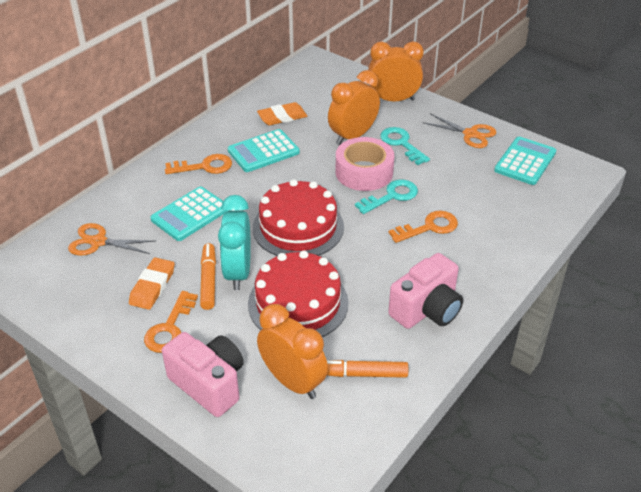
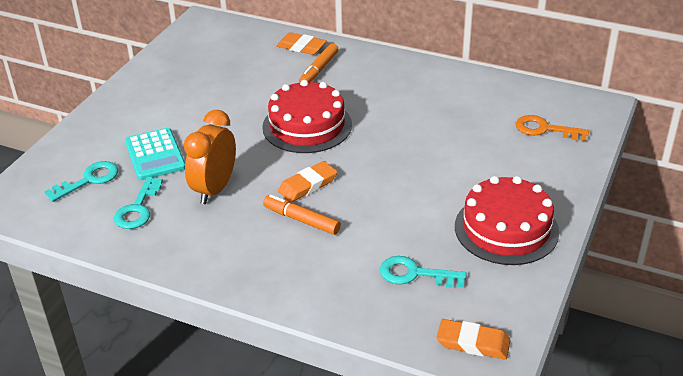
orange clock: 3 -> 1
orange eraser: 2 -> 3
orange key: 3 -> 1
orange scissors: 2 -> 0
pink camera: 2 -> 0
pink tape: 1 -> 0
turquoise calculator: 3 -> 1
turquoise clock: 1 -> 0
turquoise key: 2 -> 3

